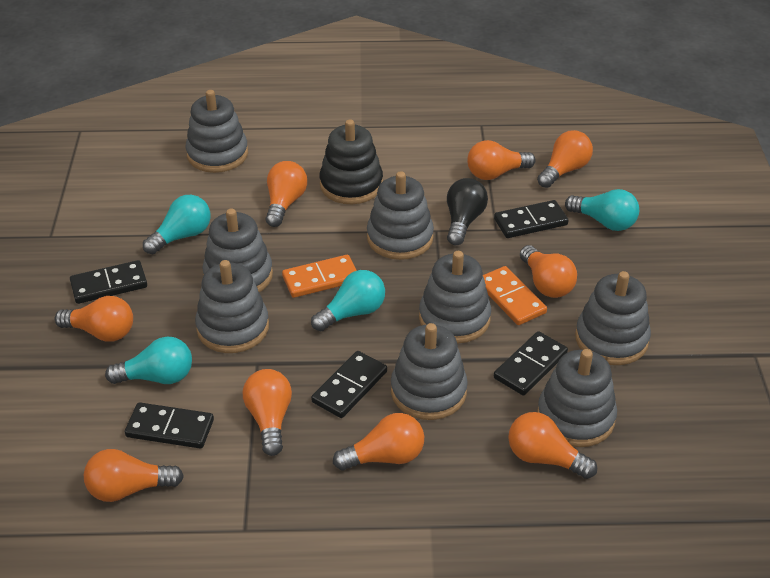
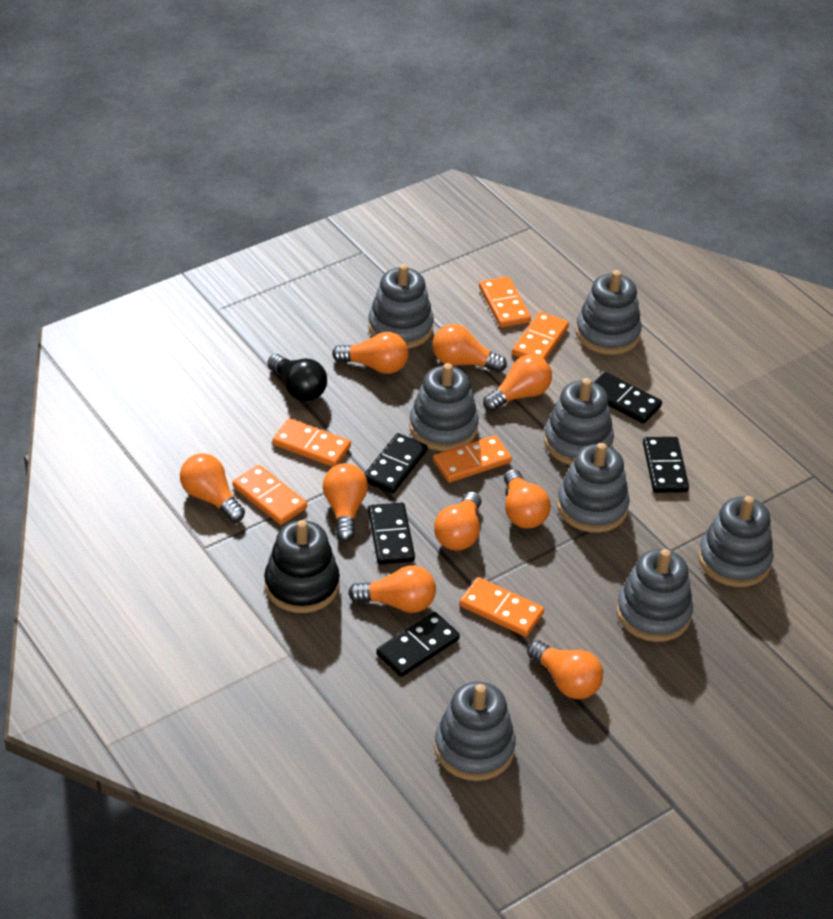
orange domino: 2 -> 6
turquoise light bulb: 4 -> 0

